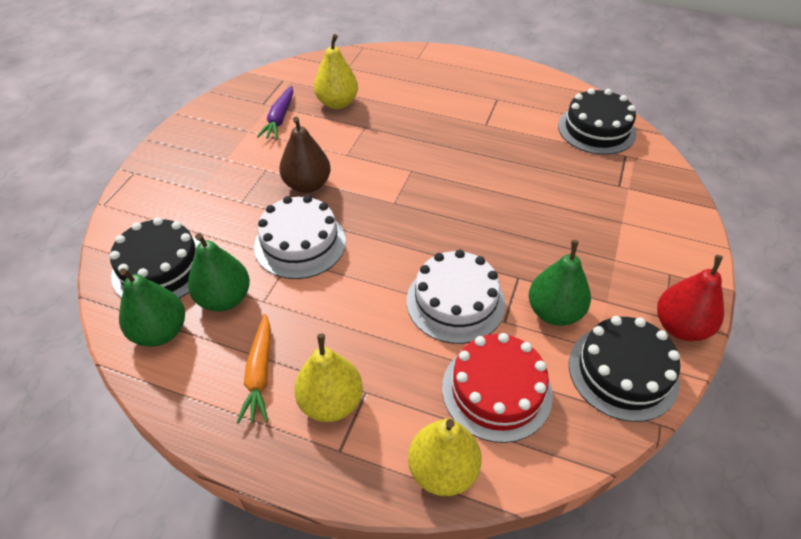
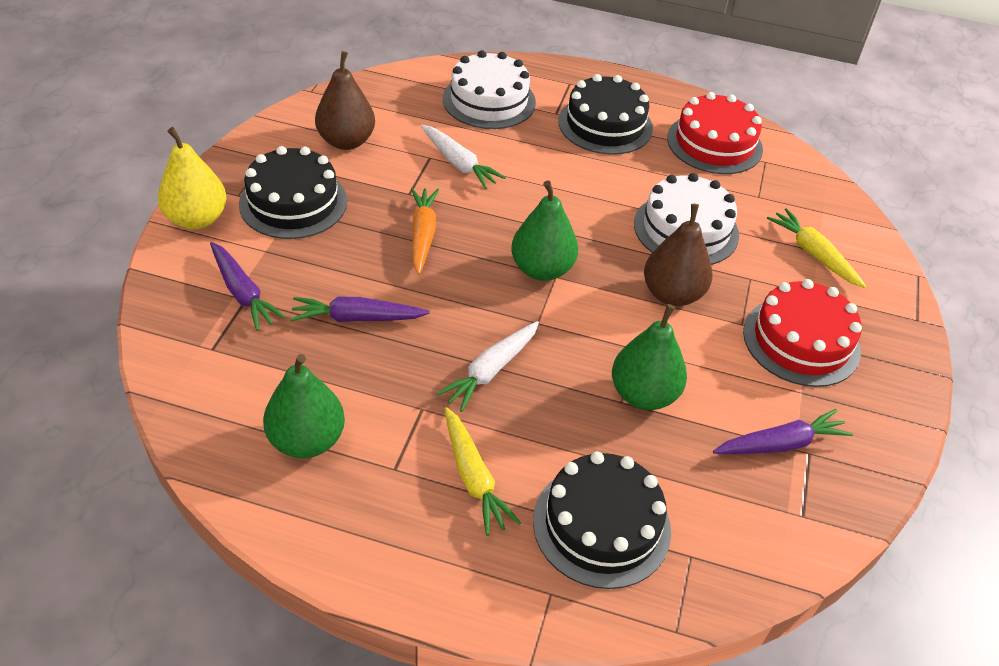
brown pear: 1 -> 2
purple carrot: 1 -> 3
red cake: 1 -> 2
red pear: 1 -> 0
white carrot: 0 -> 2
yellow carrot: 0 -> 2
yellow pear: 3 -> 1

